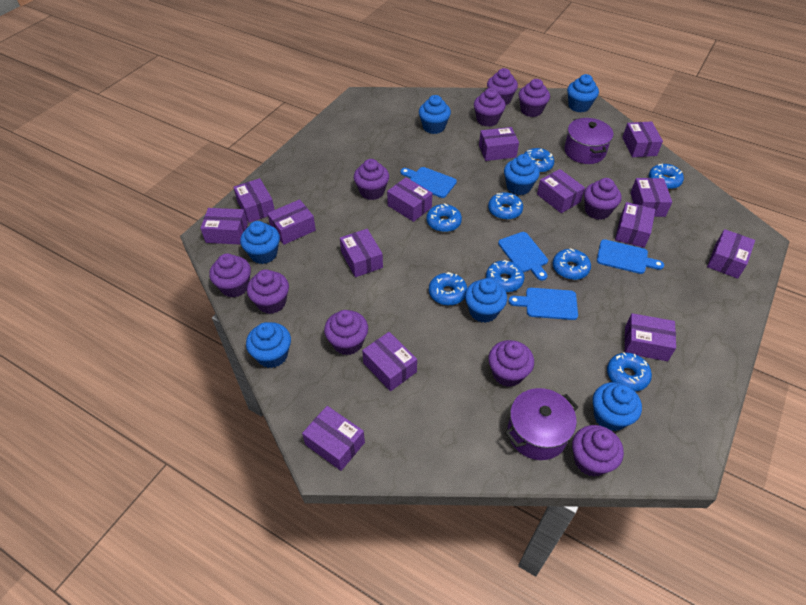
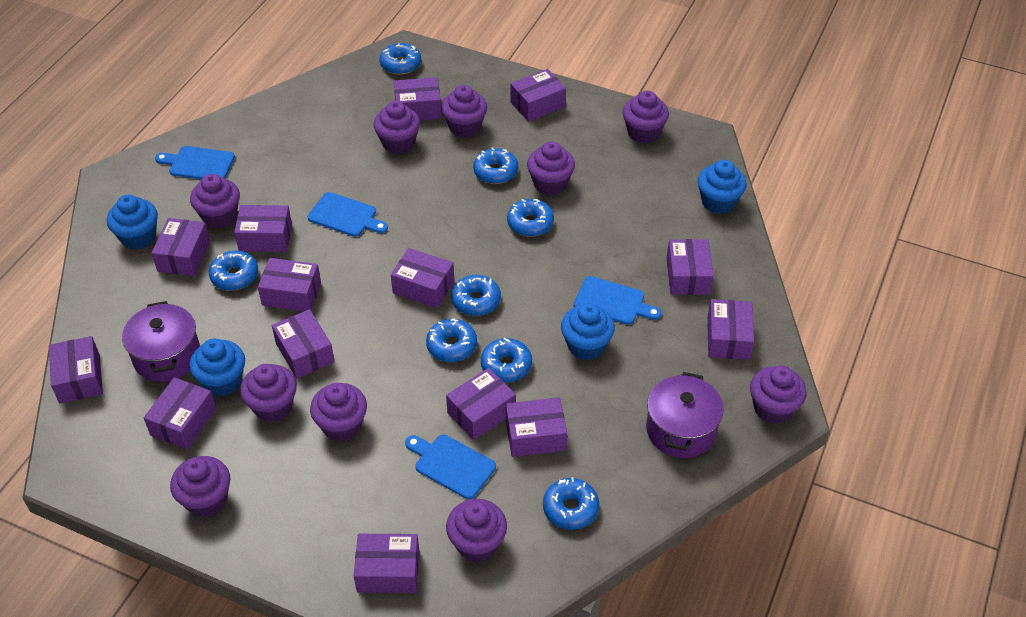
blue cupcake: 7 -> 4

